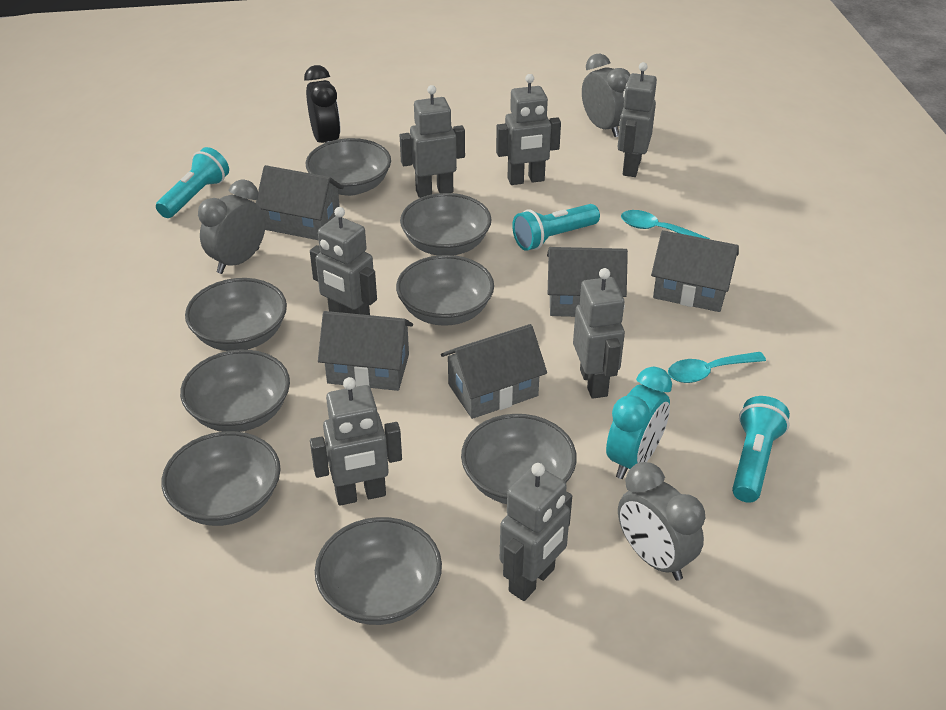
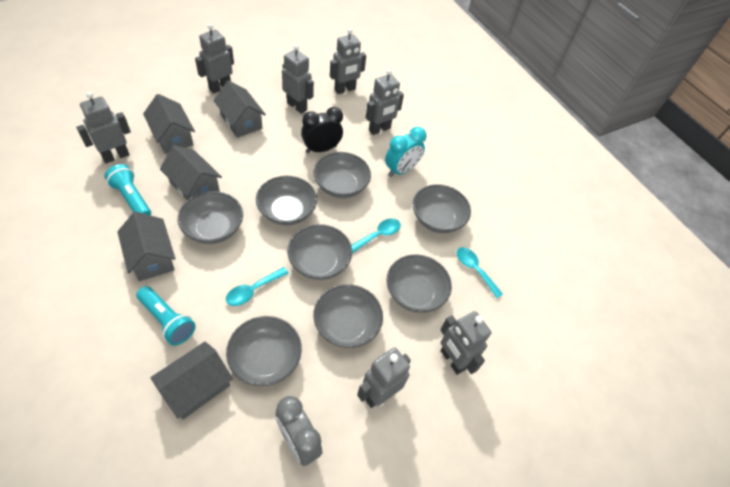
grey clock: 3 -> 1
turquoise flashlight: 3 -> 2
turquoise spoon: 2 -> 3

